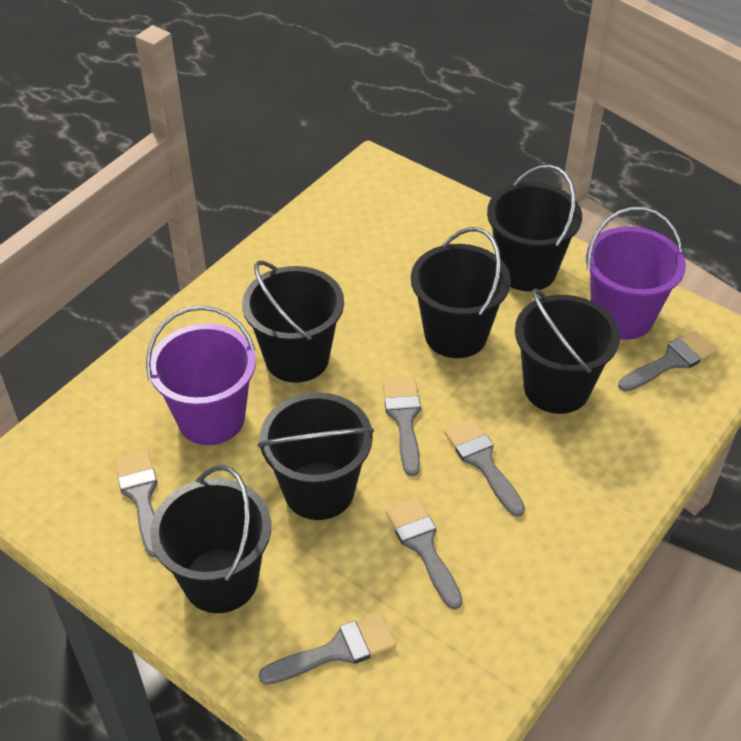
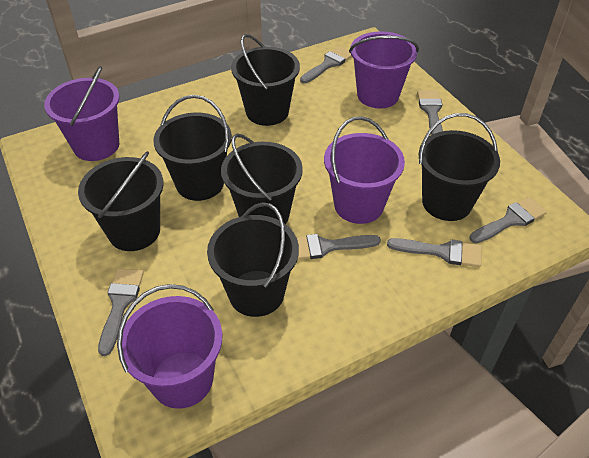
purple bucket: 2 -> 4

